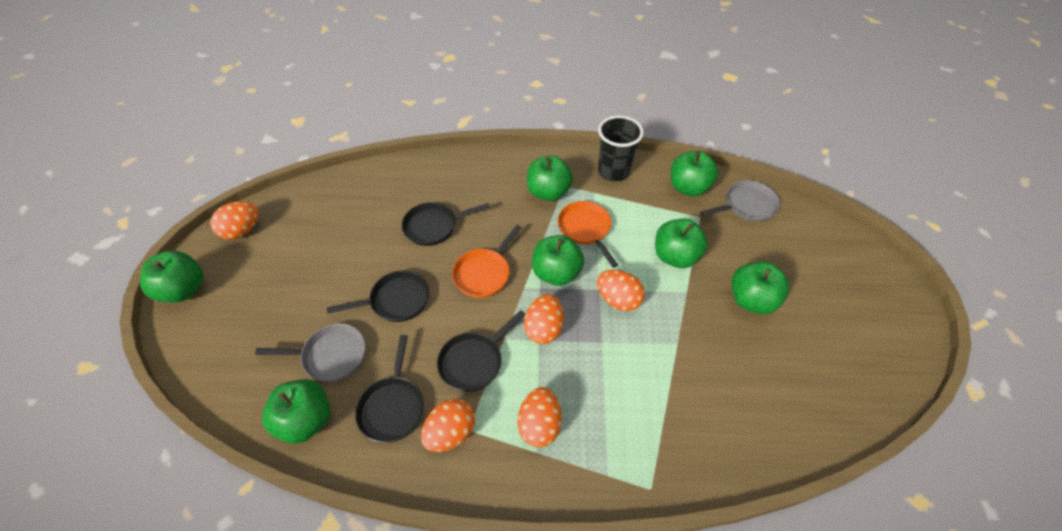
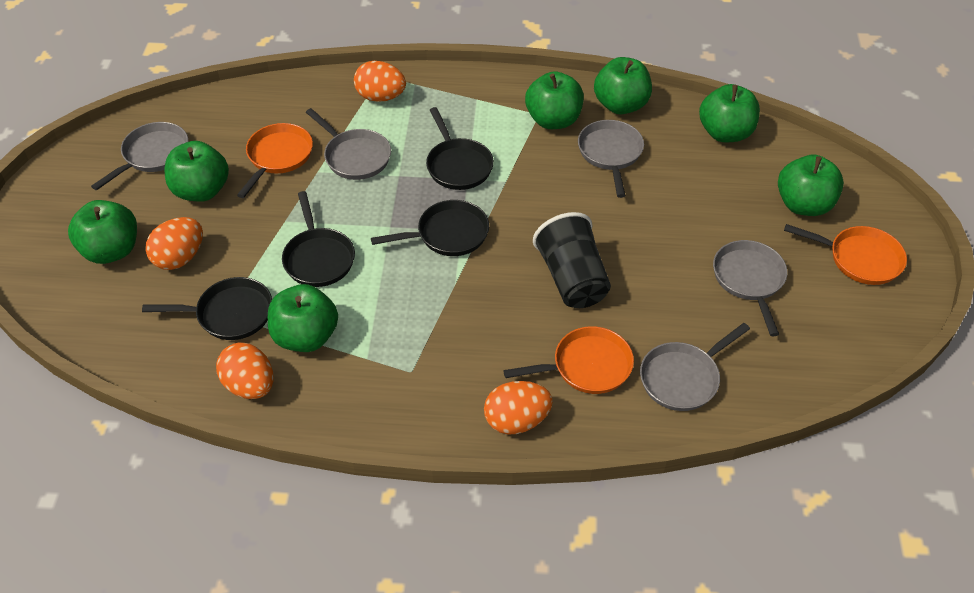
grey pan: 2 -> 5
orange egg: 5 -> 4
orange pan: 2 -> 3

